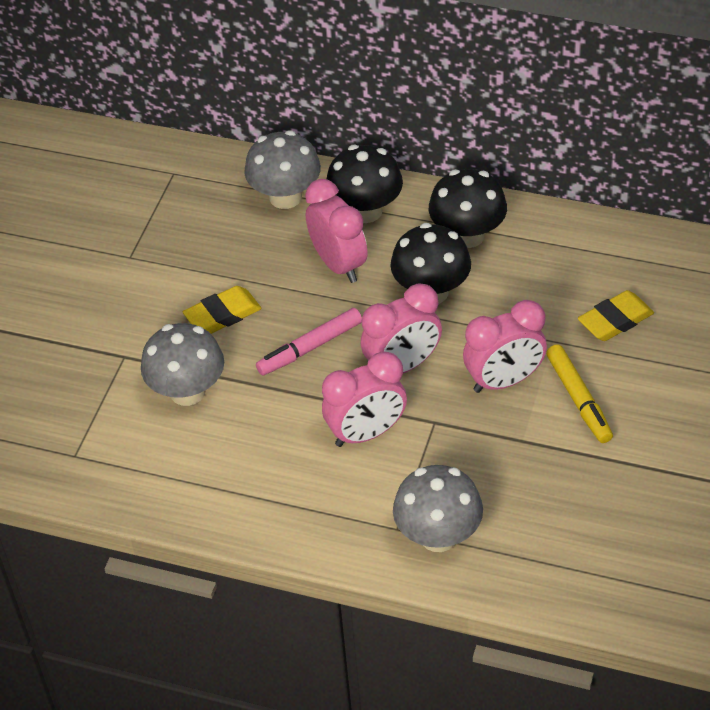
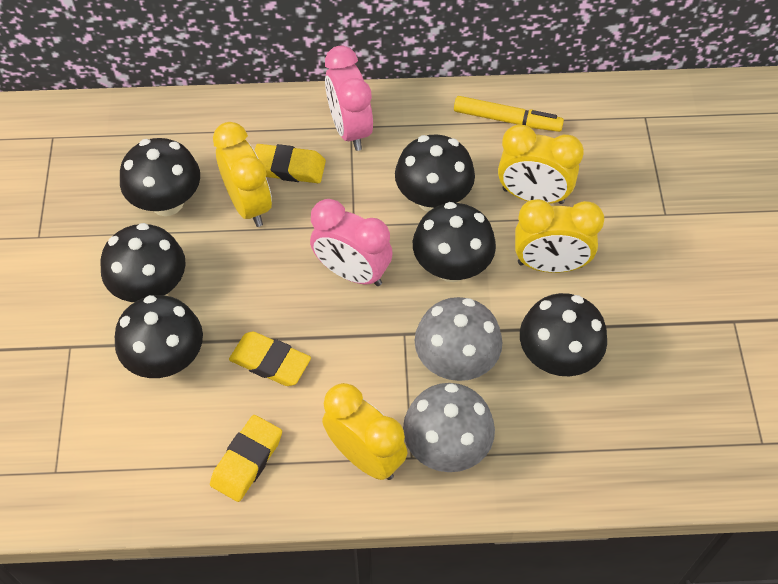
black mushroom: 3 -> 6
grey mushroom: 3 -> 2
pink clock: 4 -> 2
pink marker: 1 -> 0
yellow clock: 0 -> 4
yellow eraser: 2 -> 3

